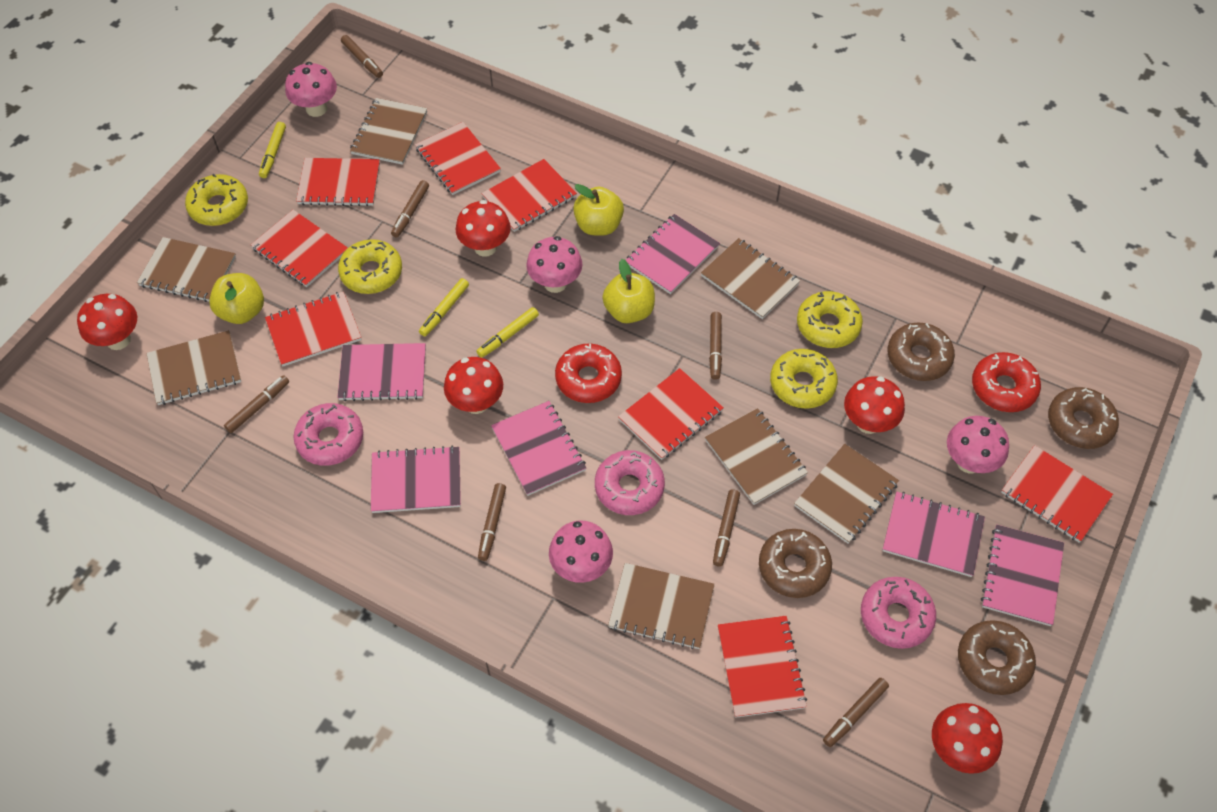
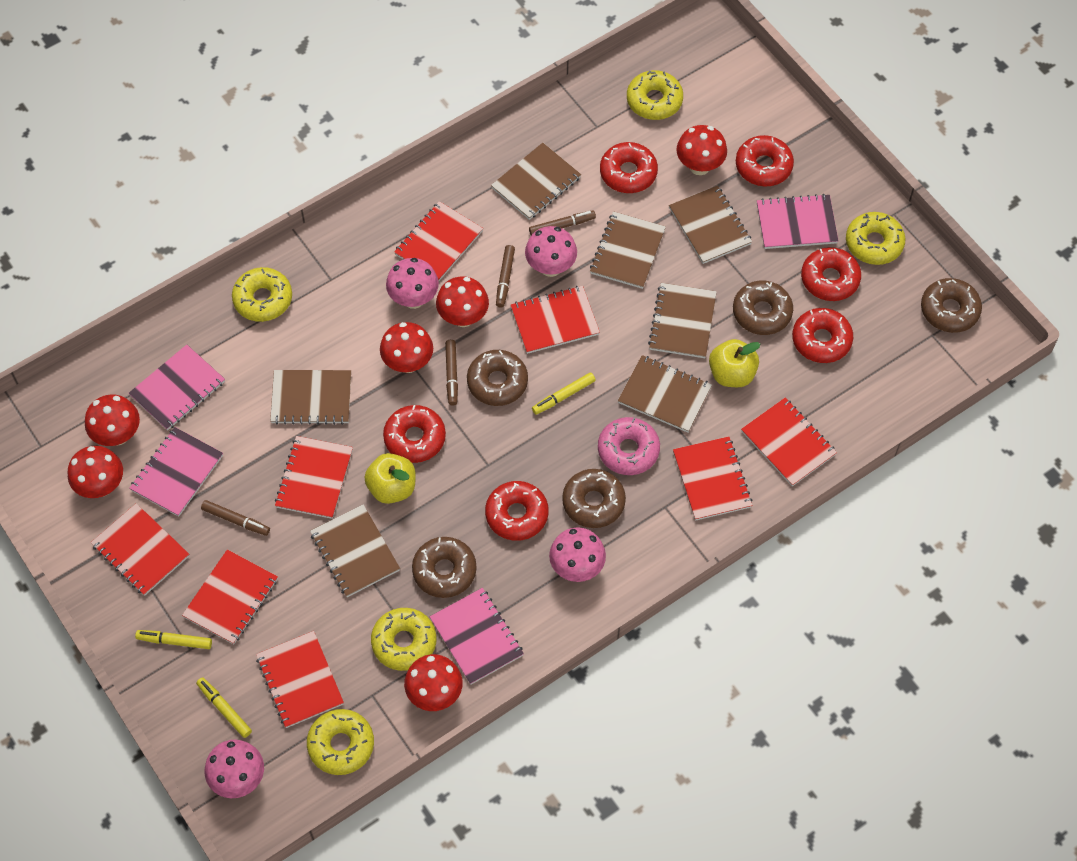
brown donut: 4 -> 5
brown marker: 7 -> 4
pink donut: 3 -> 1
pink notebook: 6 -> 4
red donut: 2 -> 6
red mushroom: 5 -> 6
yellow apple: 3 -> 2
yellow donut: 4 -> 5

